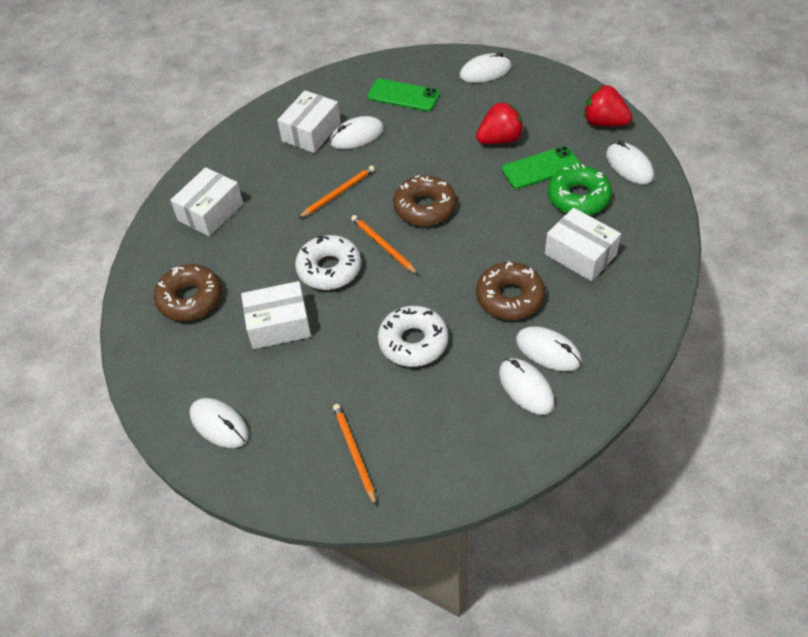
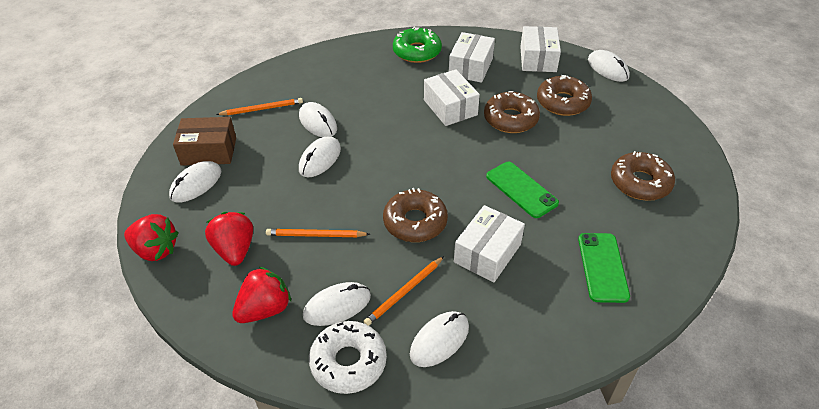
brown box: 0 -> 1
brown donut: 3 -> 4
red strawberry: 2 -> 3
white donut: 2 -> 1

